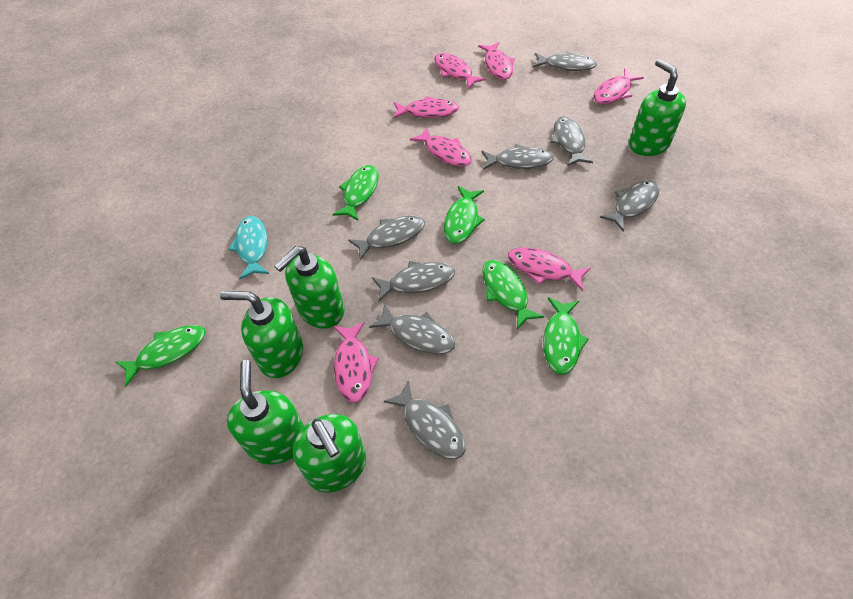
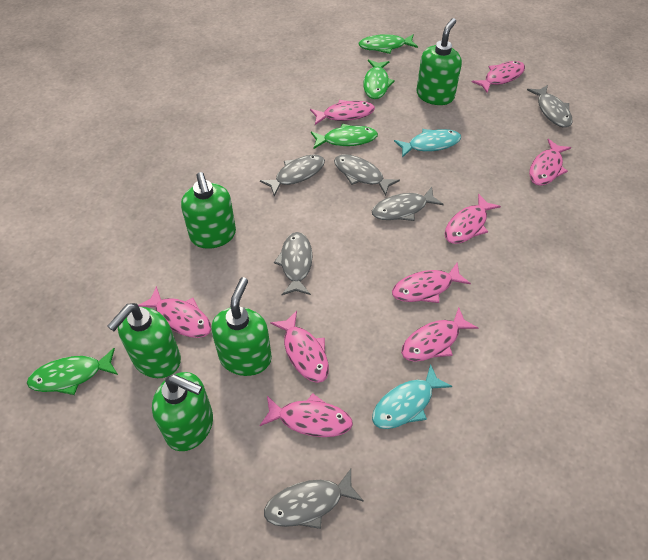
green fish: 5 -> 4
grey fish: 8 -> 6
pink fish: 7 -> 9
turquoise fish: 1 -> 2

